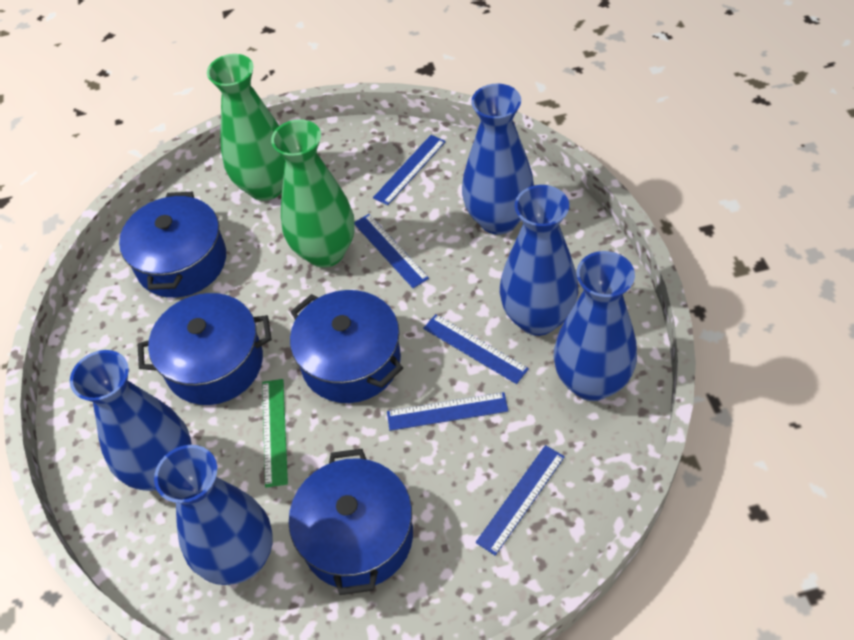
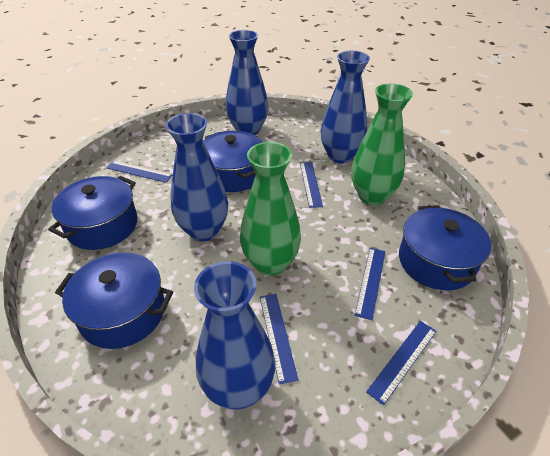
blue vase: 5 -> 4
green ruler: 1 -> 0

